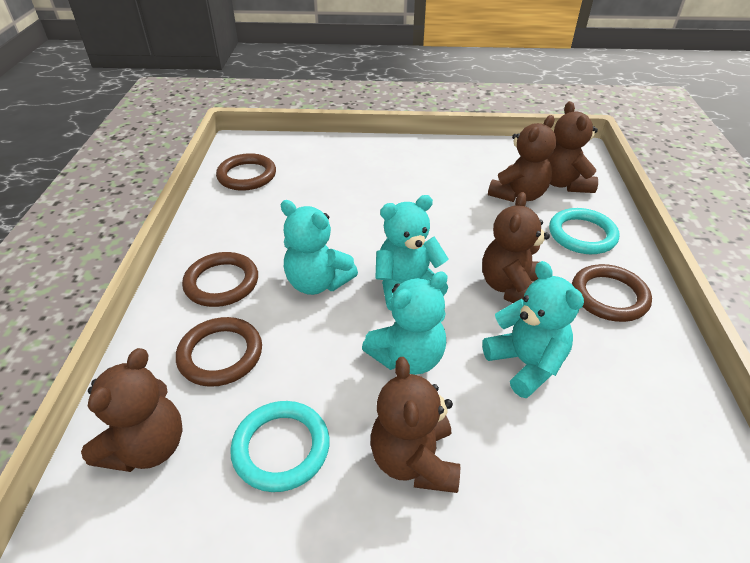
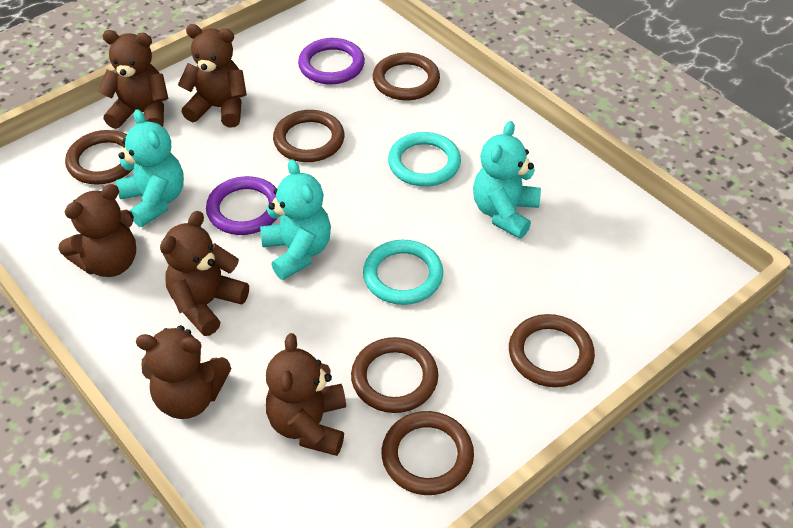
brown ring: 4 -> 6
brown teddy bear: 5 -> 6
purple ring: 0 -> 2
turquoise teddy bear: 4 -> 3

